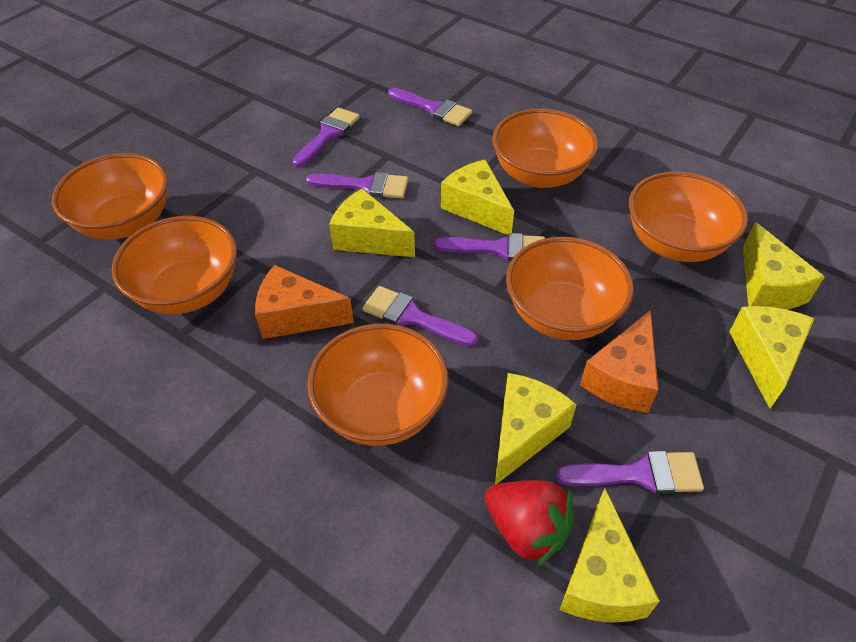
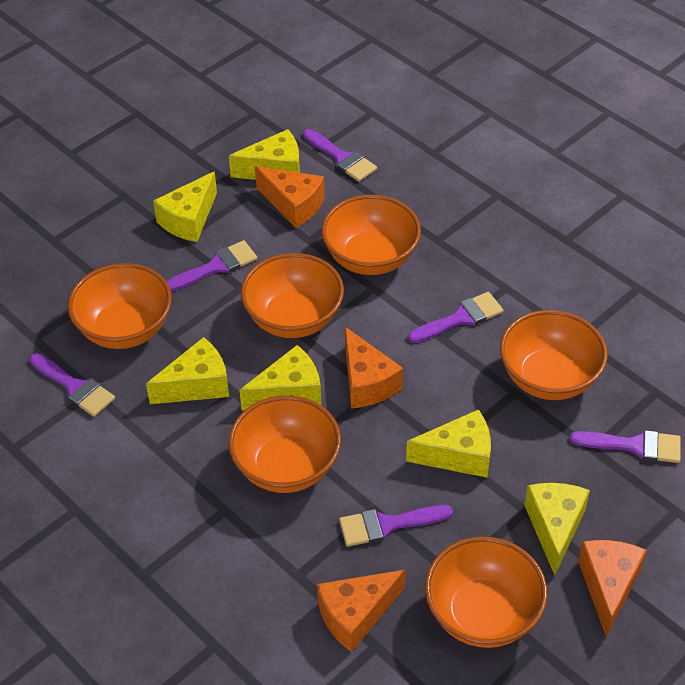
orange cheese: 2 -> 4
red strawberry: 1 -> 0

